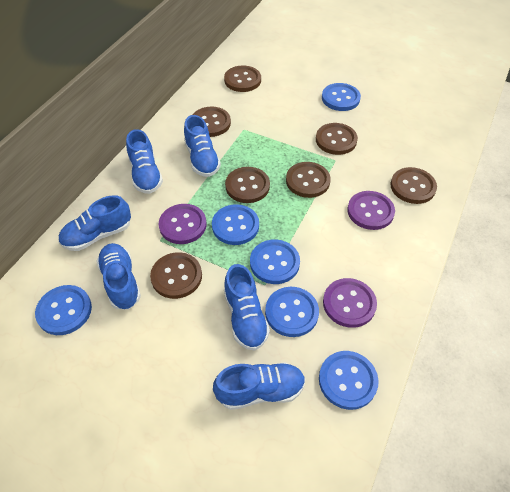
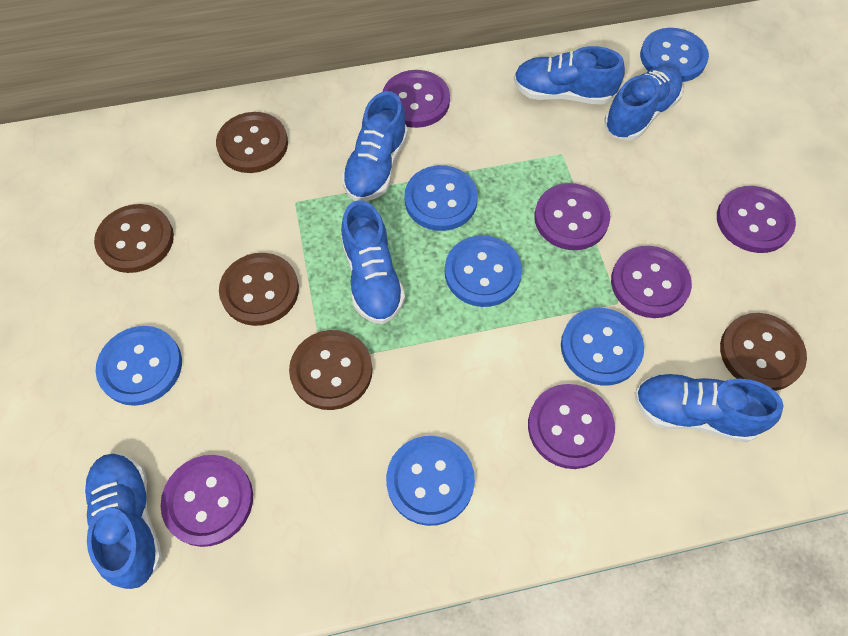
brown button: 7 -> 5
purple button: 3 -> 6

